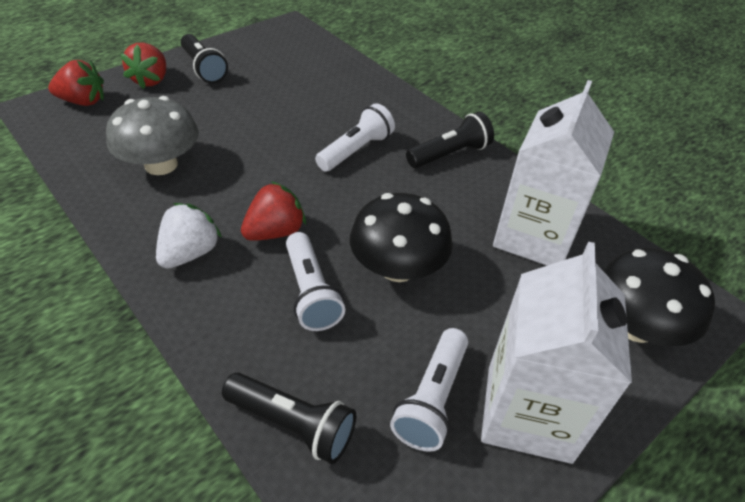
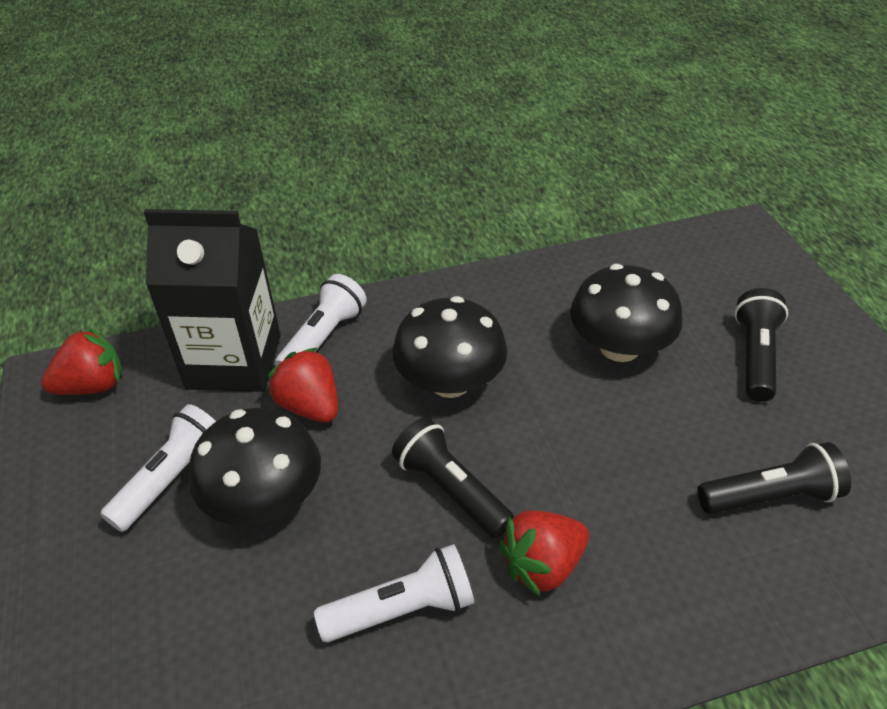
black carton: 0 -> 1
black mushroom: 2 -> 3
grey mushroom: 1 -> 0
white carton: 2 -> 0
white strawberry: 1 -> 0

